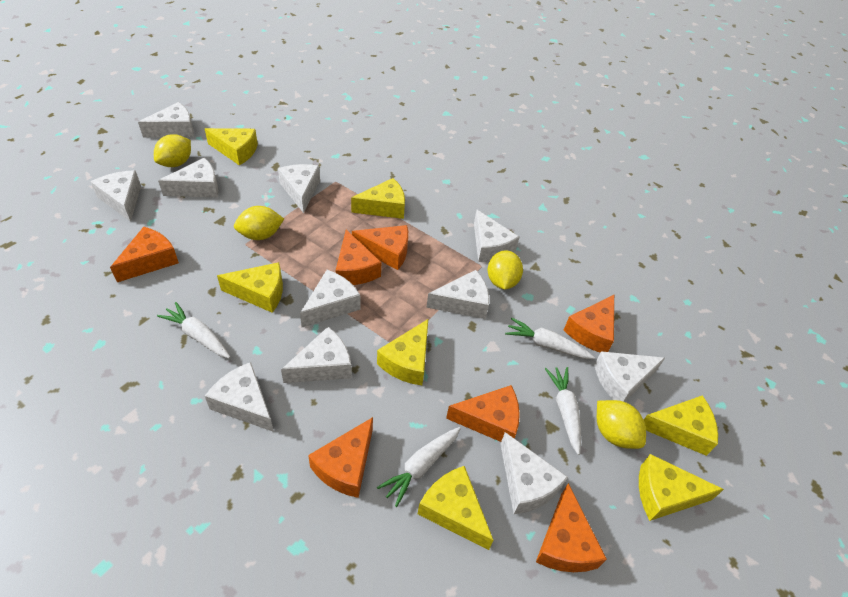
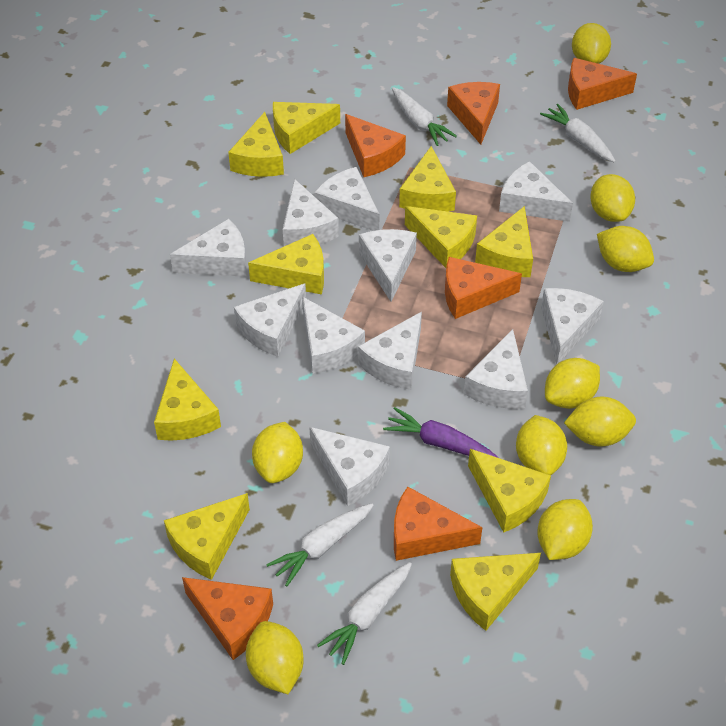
orange cheese: 7 -> 6
purple carrot: 0 -> 1
yellow cheese: 7 -> 10
yellow lemon: 4 -> 9

